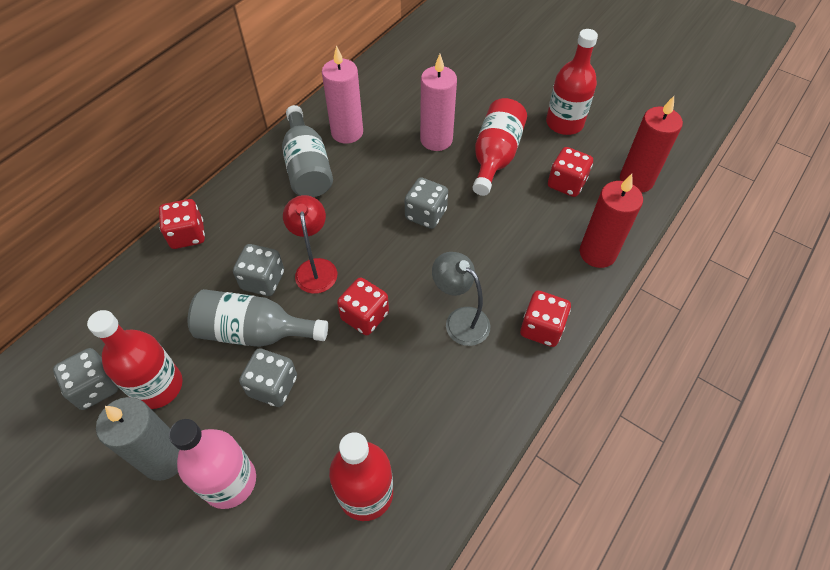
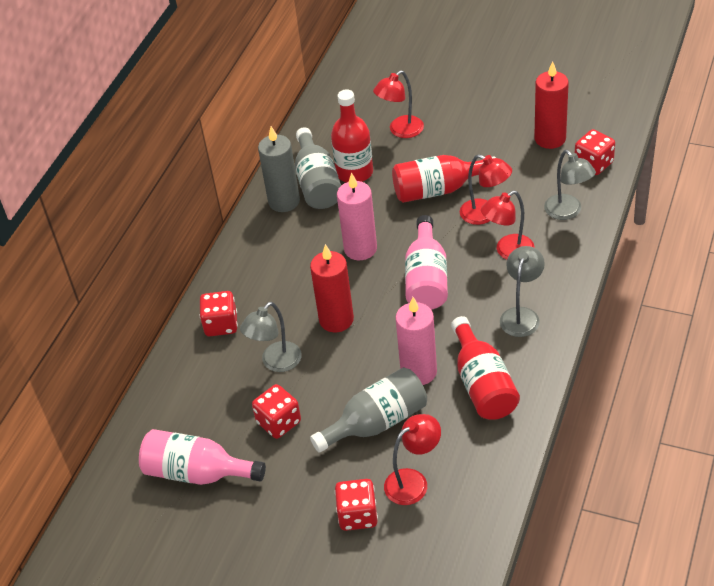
grey dice: 4 -> 0
grey lamp: 1 -> 3
pink bottle: 1 -> 2
red bottle: 4 -> 3
red lamp: 1 -> 4

